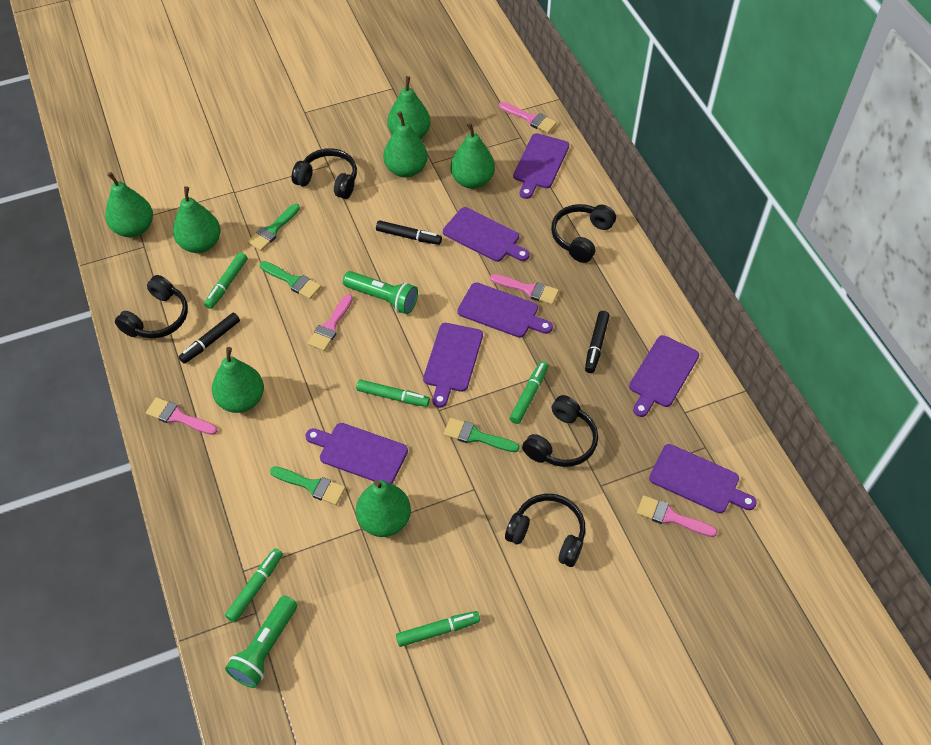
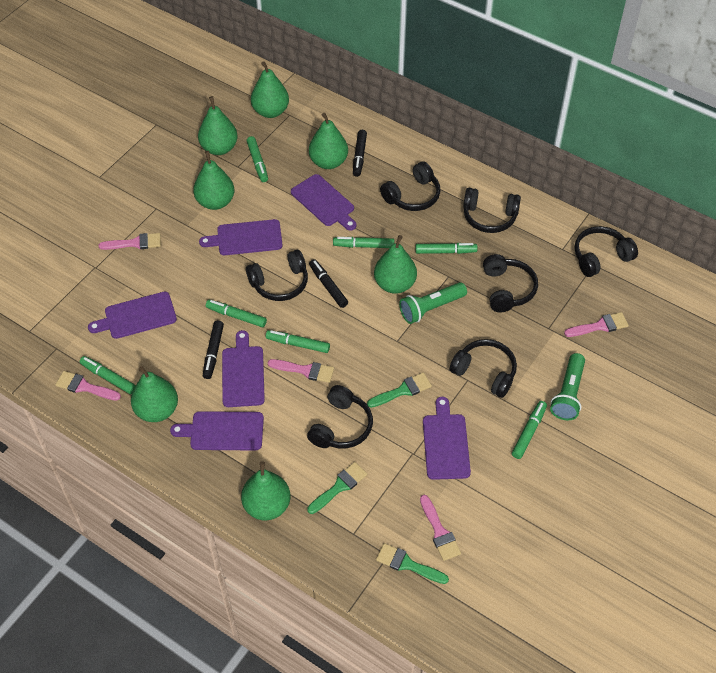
black headphones: 5 -> 7
green brush: 4 -> 3
green marker: 5 -> 7
purple cutting board: 7 -> 6

